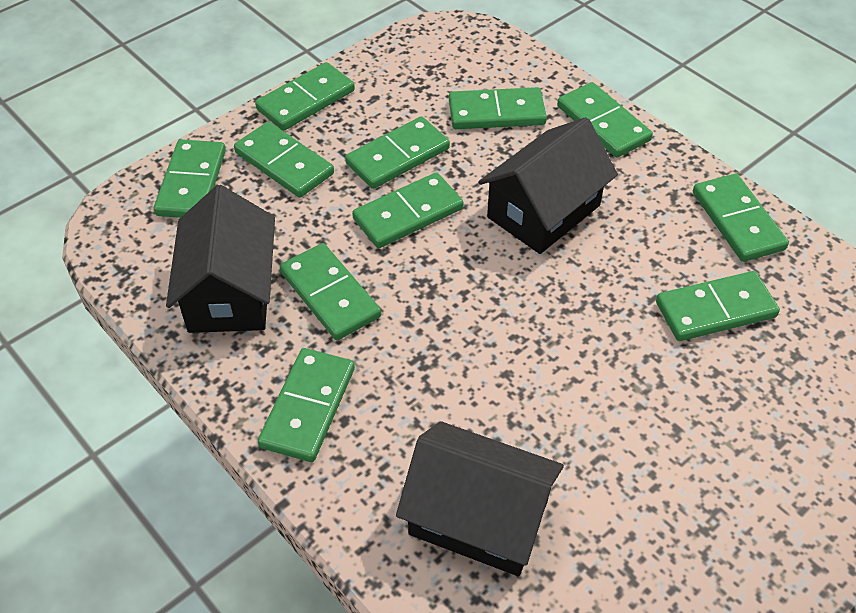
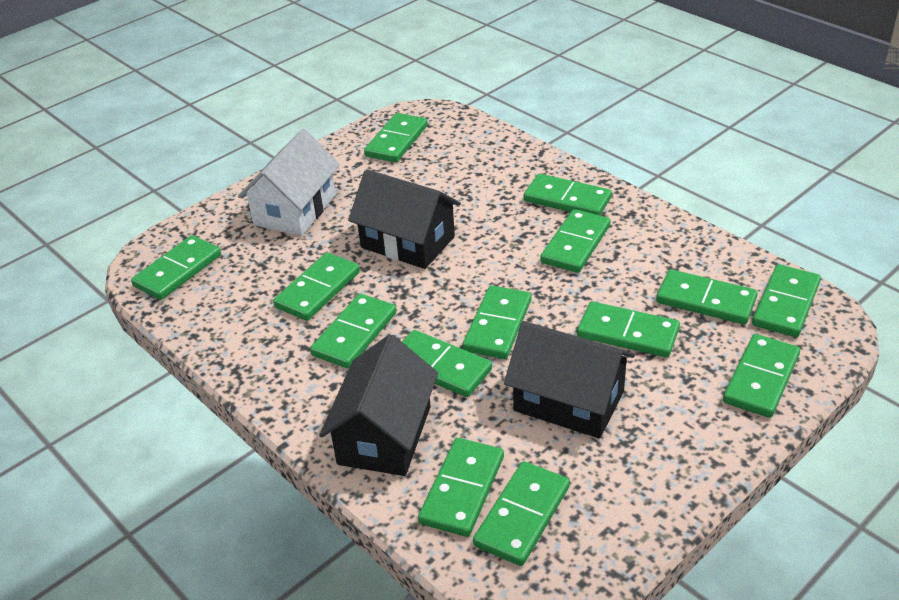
green domino: 11 -> 14
white house: 0 -> 1

